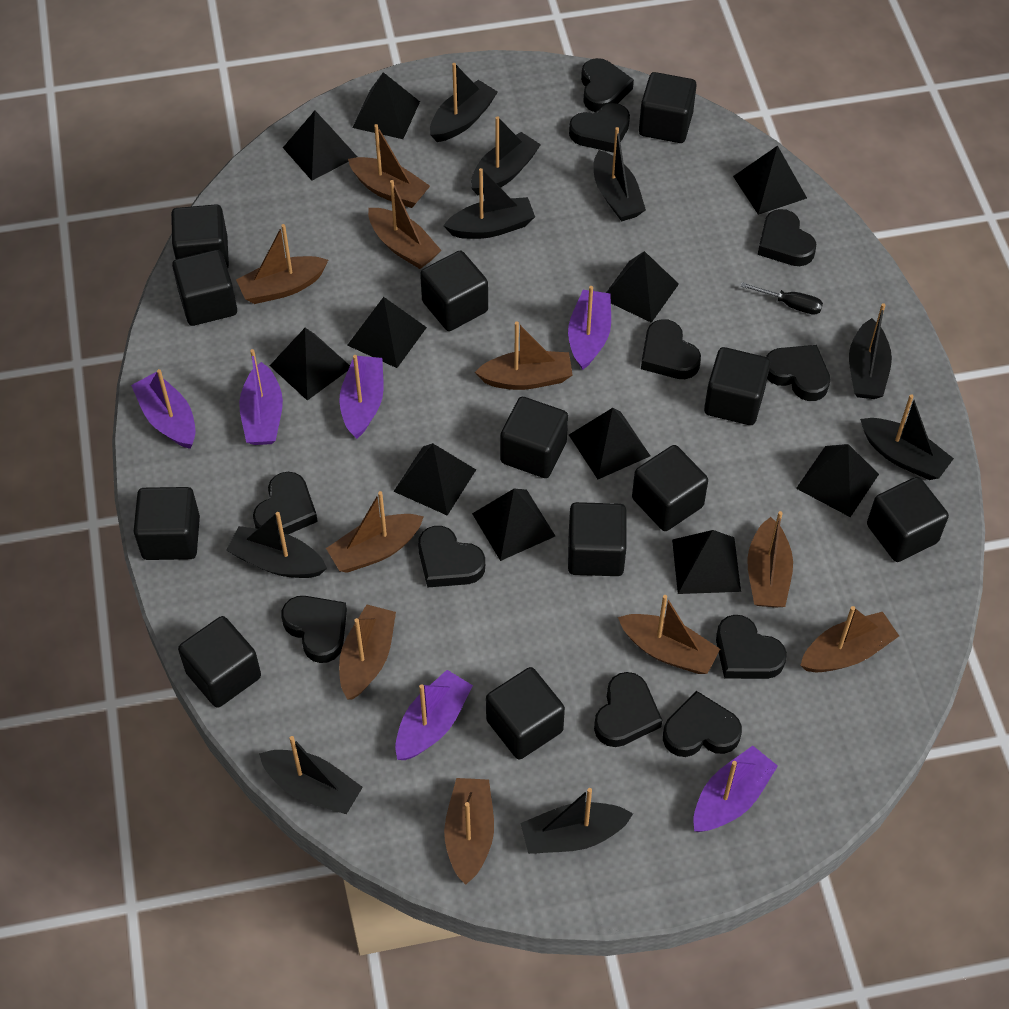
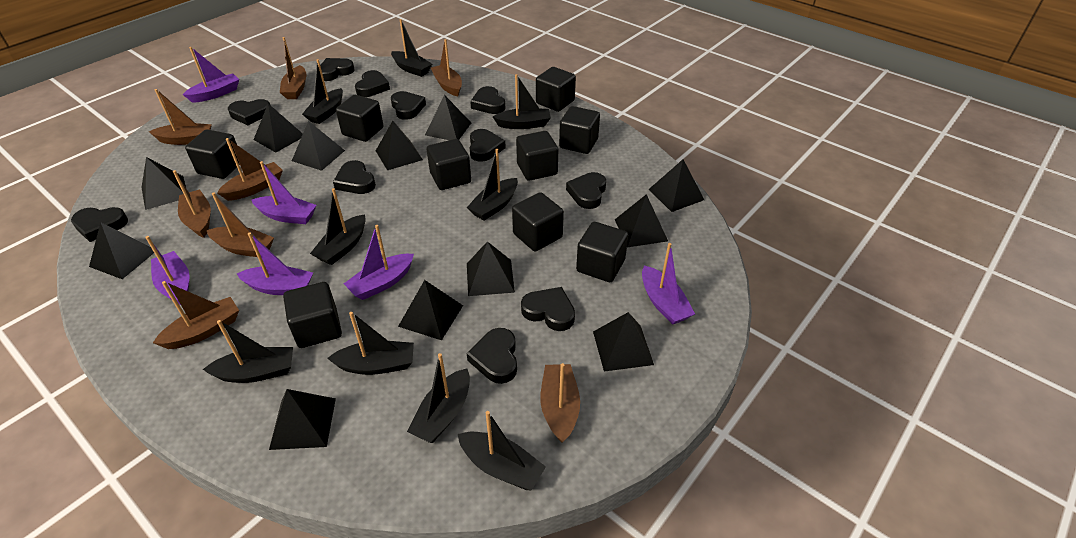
black cube: 12 -> 9
black pyramid: 11 -> 12
black screwdriver: 1 -> 0
brown boat: 10 -> 8

